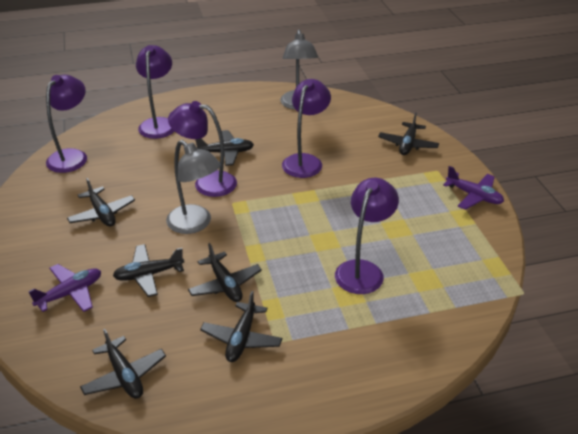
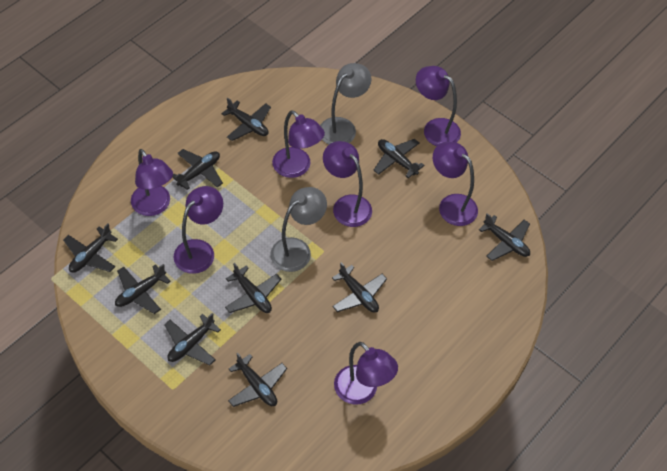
black plane: 7 -> 10
purple lamp: 5 -> 7
purple plane: 2 -> 0

